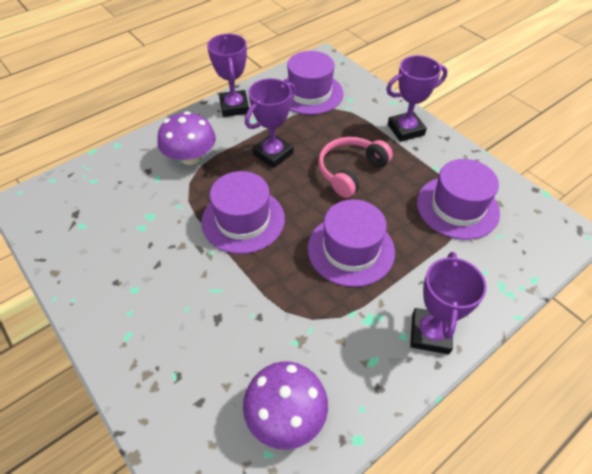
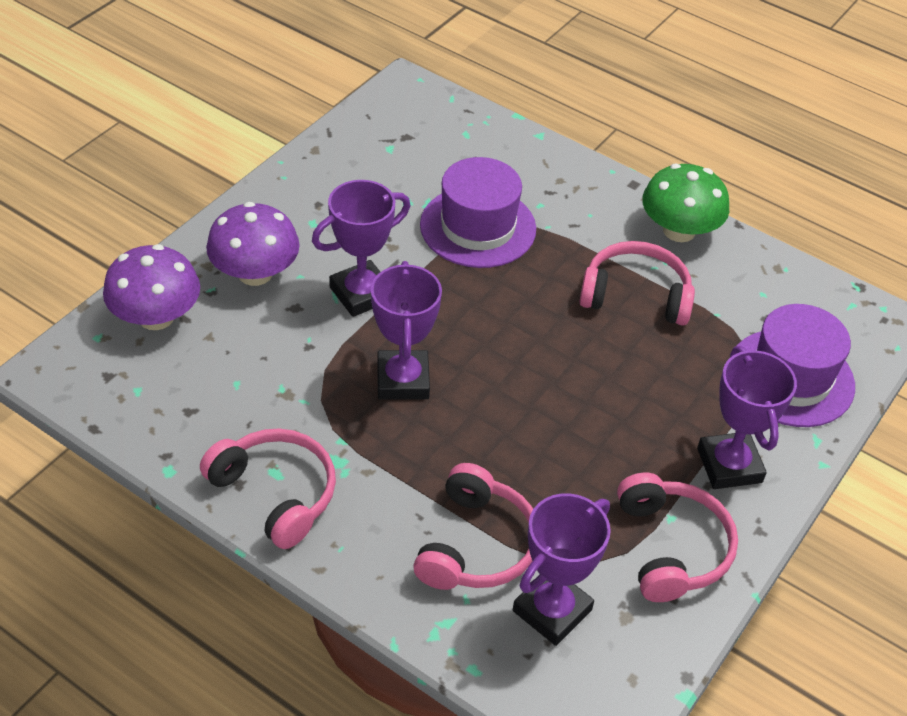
green mushroom: 0 -> 1
pink headphones: 1 -> 4
purple hat: 4 -> 2

